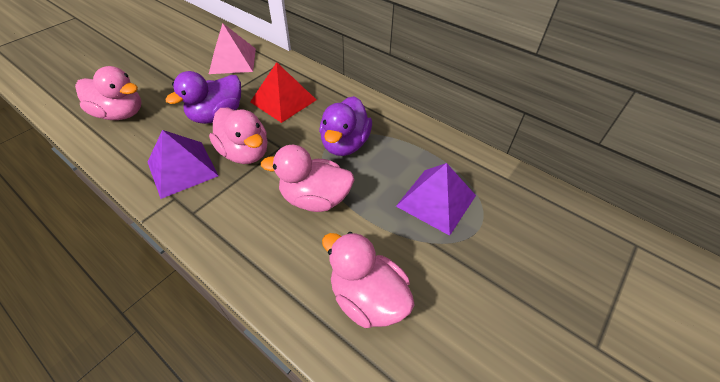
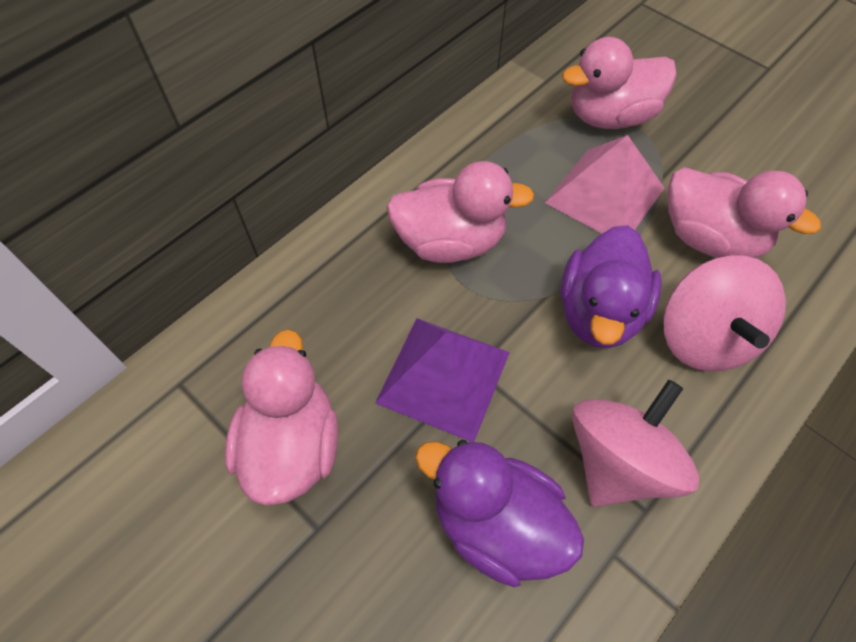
pink spinning top: 0 -> 2
purple pyramid: 2 -> 1
red pyramid: 1 -> 0

